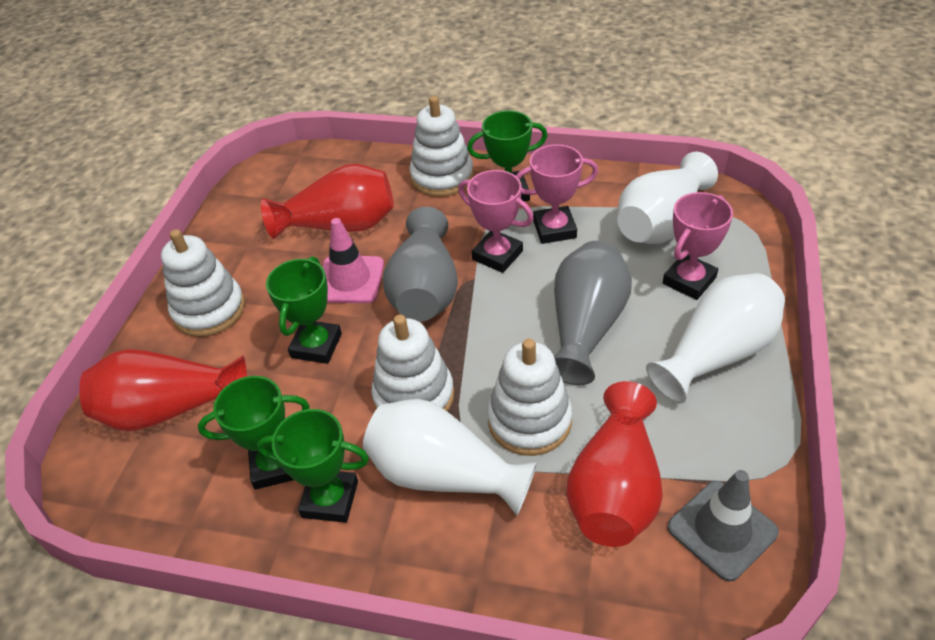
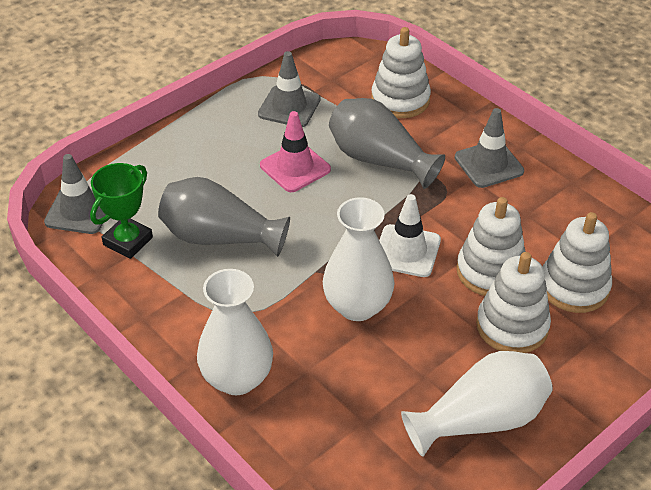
green trophy: 4 -> 1
grey traffic cone: 1 -> 3
pink trophy: 3 -> 0
red vase: 3 -> 0
white traffic cone: 0 -> 1

